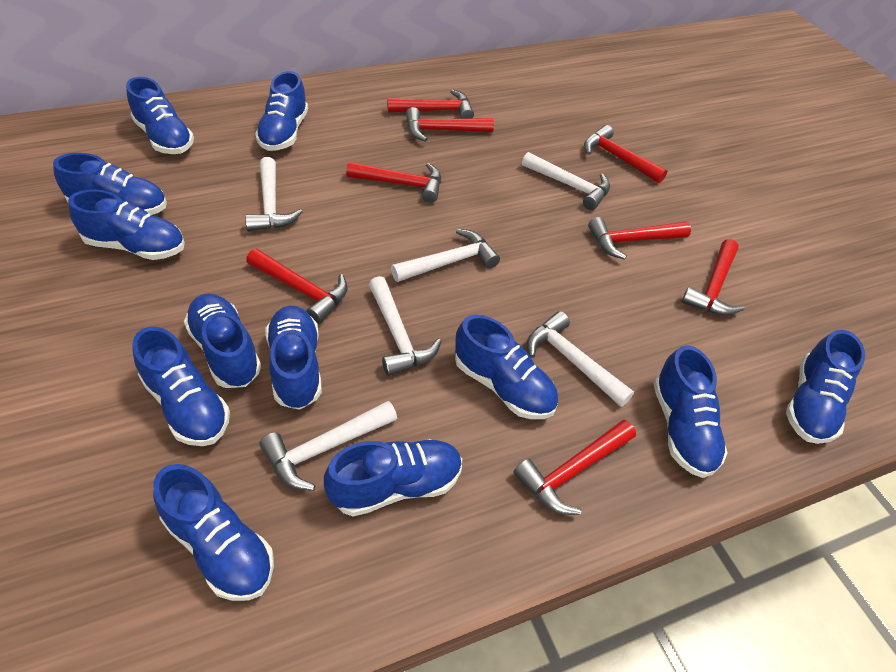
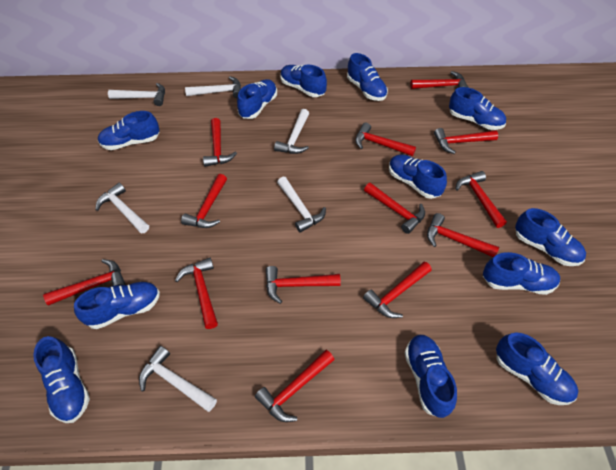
red hammer: 8 -> 13

